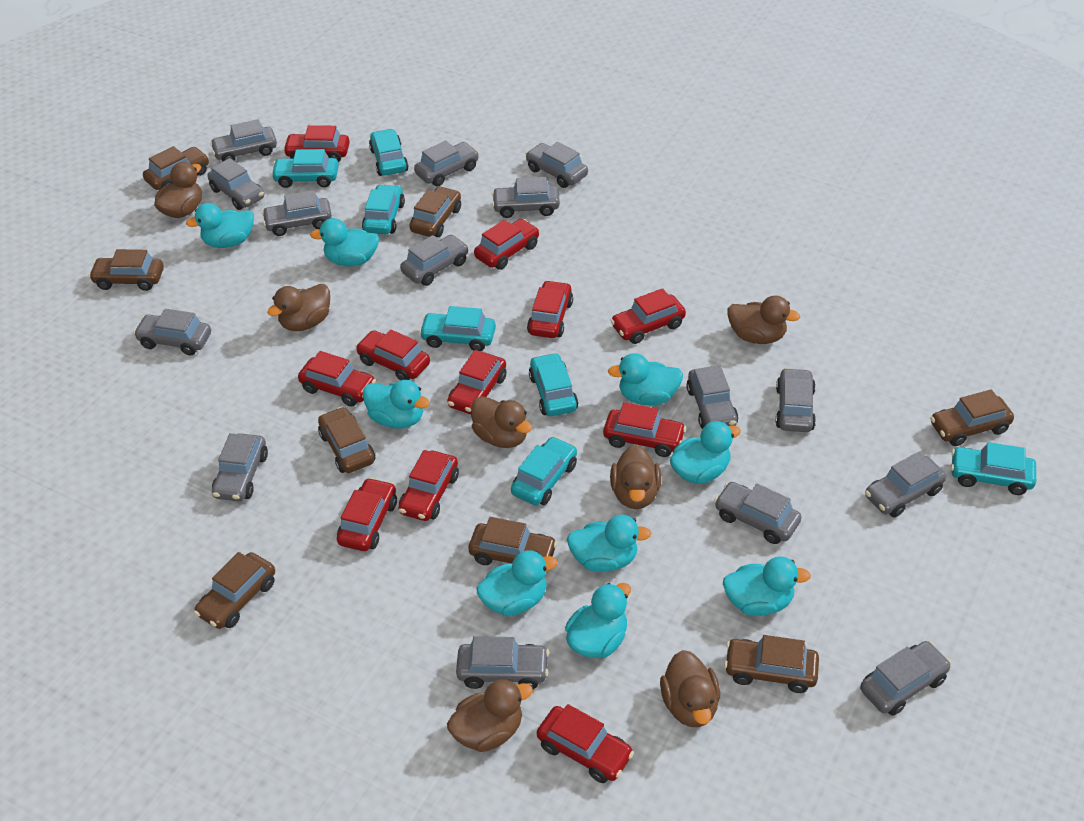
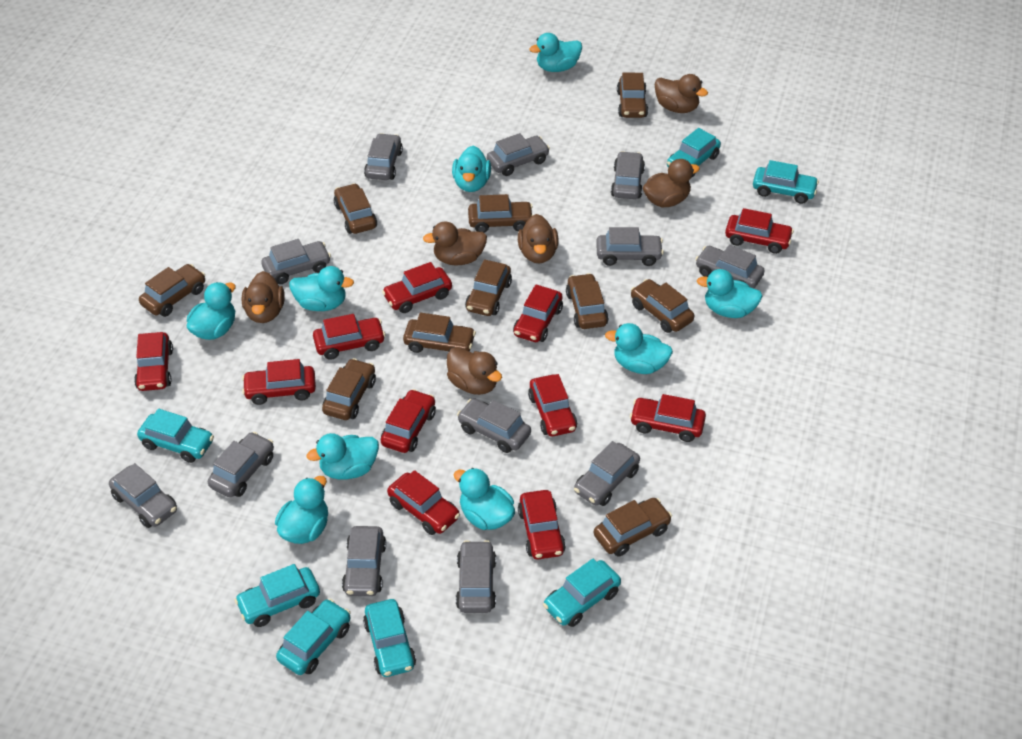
brown car: 8 -> 10
brown duck: 7 -> 6
grey car: 15 -> 12

